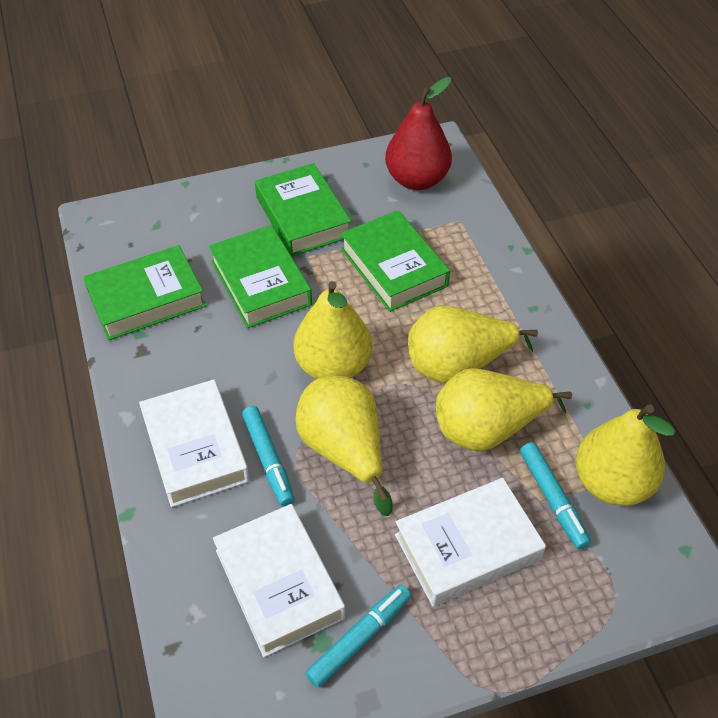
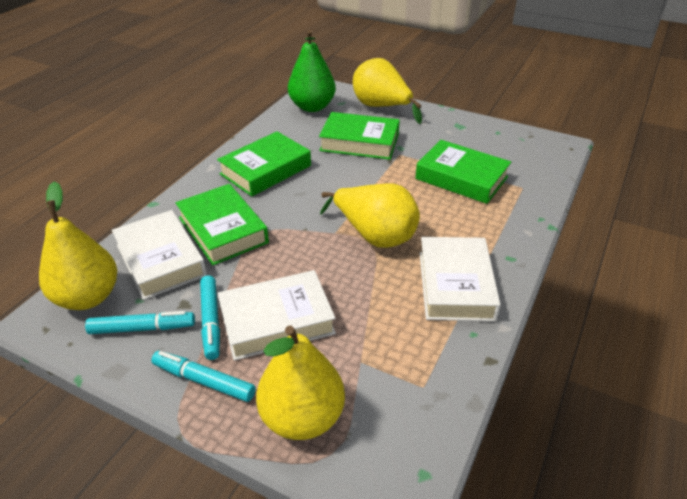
green pear: 0 -> 1
red pear: 1 -> 0
yellow pear: 5 -> 4

